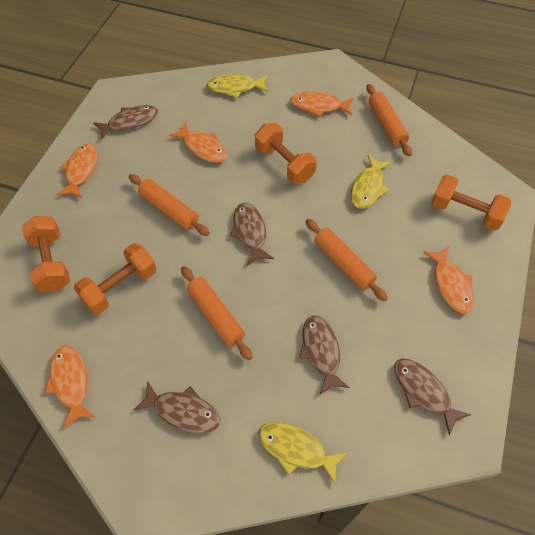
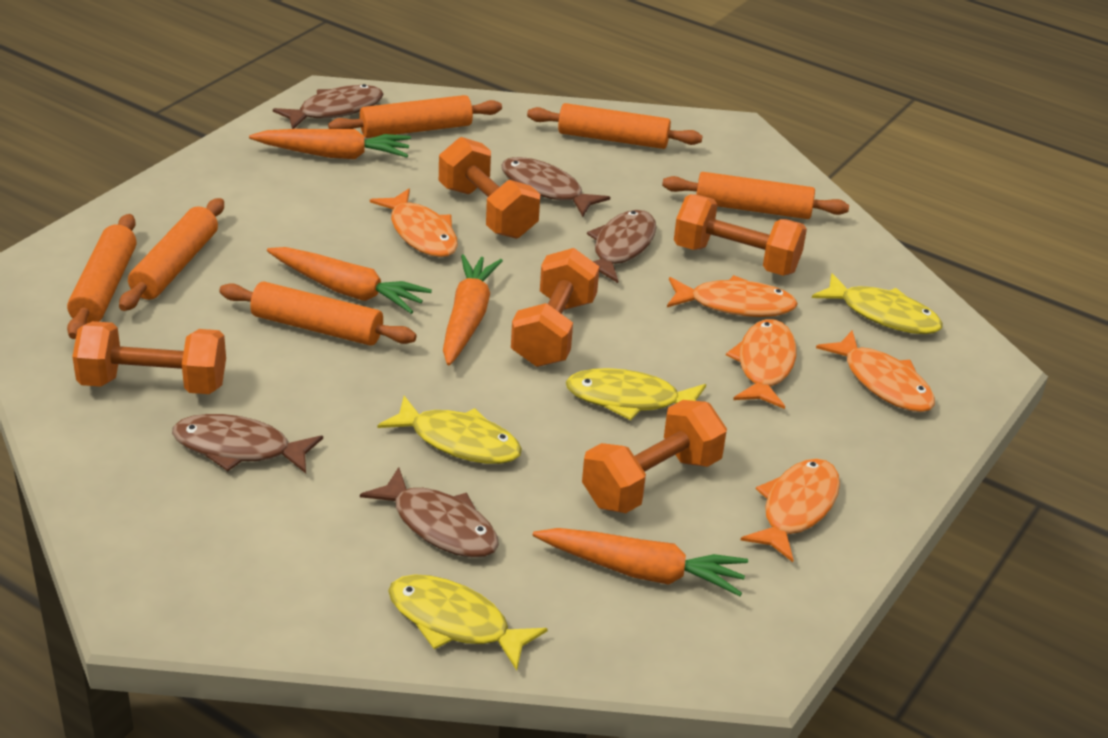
orange carrot: 0 -> 4
orange dumbbell: 4 -> 5
orange rolling pin: 4 -> 6
yellow fish: 3 -> 4

